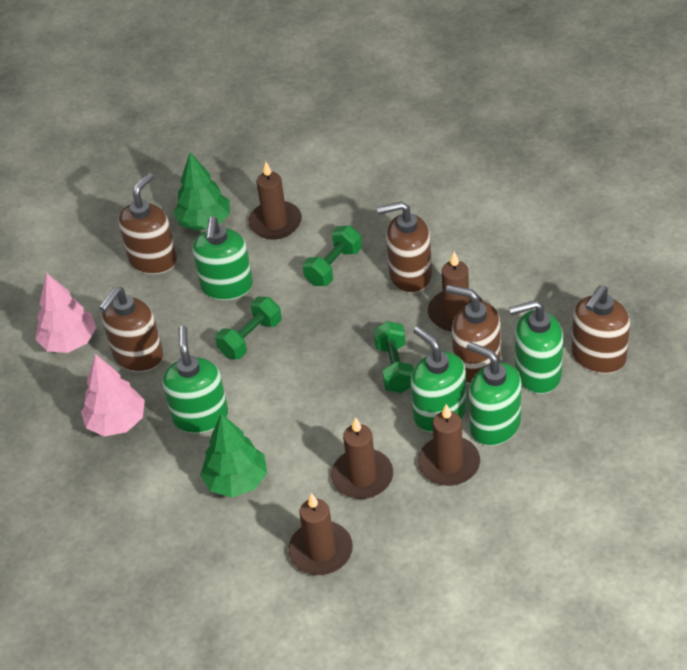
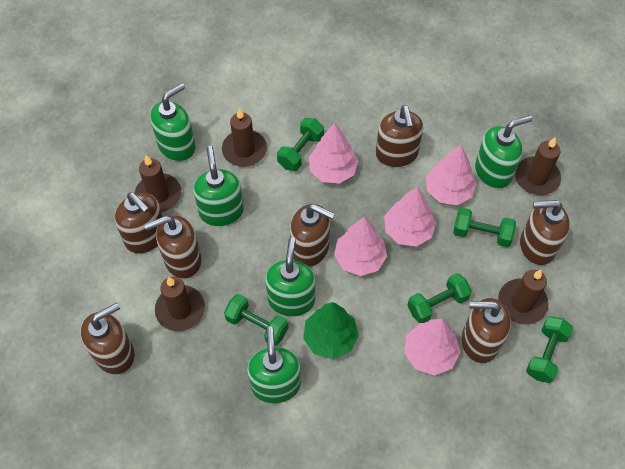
brown soap dispenser: 5 -> 7
green dumbbell: 3 -> 5
green tree: 2 -> 1
pink tree: 2 -> 5

